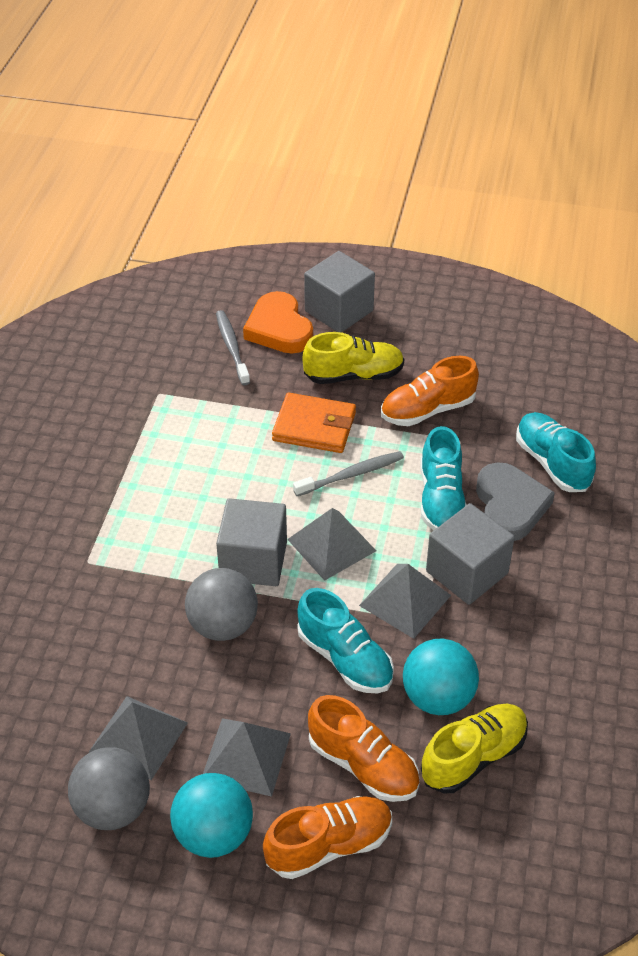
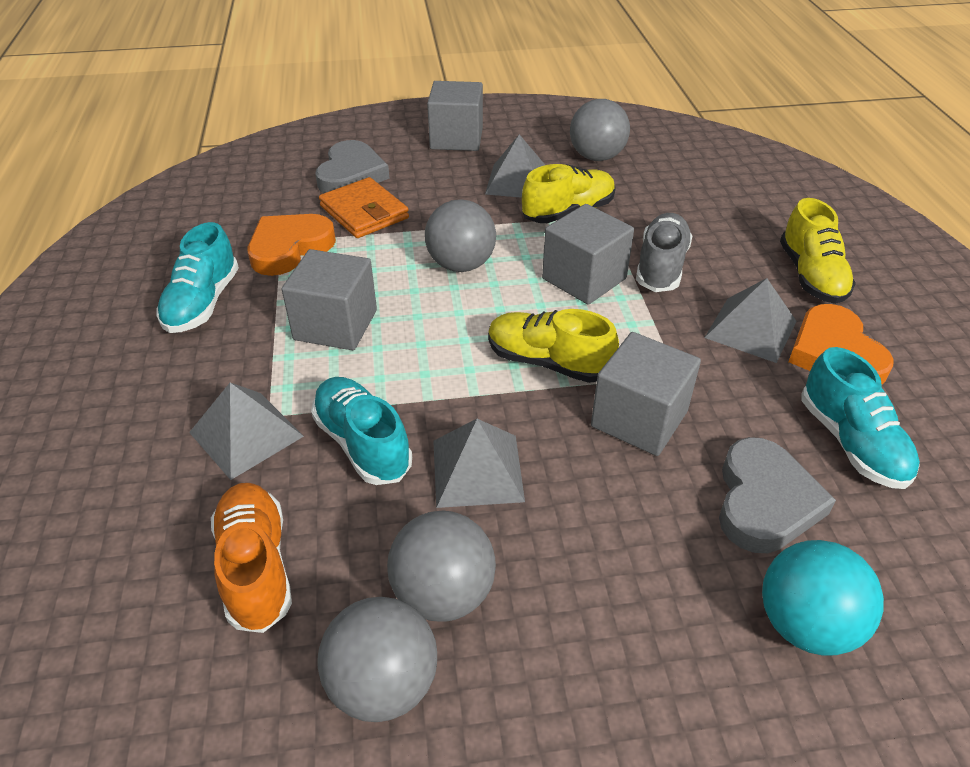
grey ball: 2 -> 4
grey cube: 3 -> 4
grey heart: 1 -> 2
grey shoe: 0 -> 1
grey toothbrush: 2 -> 0
orange heart: 1 -> 2
orange shoe: 3 -> 1
turquoise ball: 2 -> 1
yellow shoe: 2 -> 3

